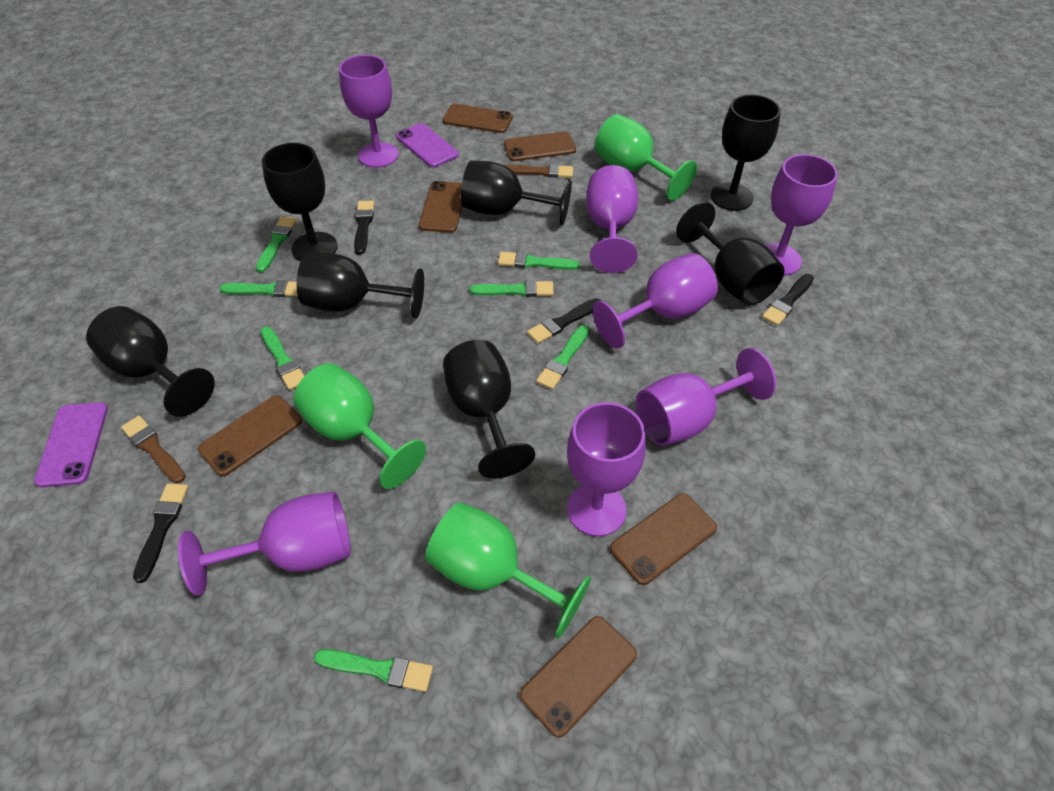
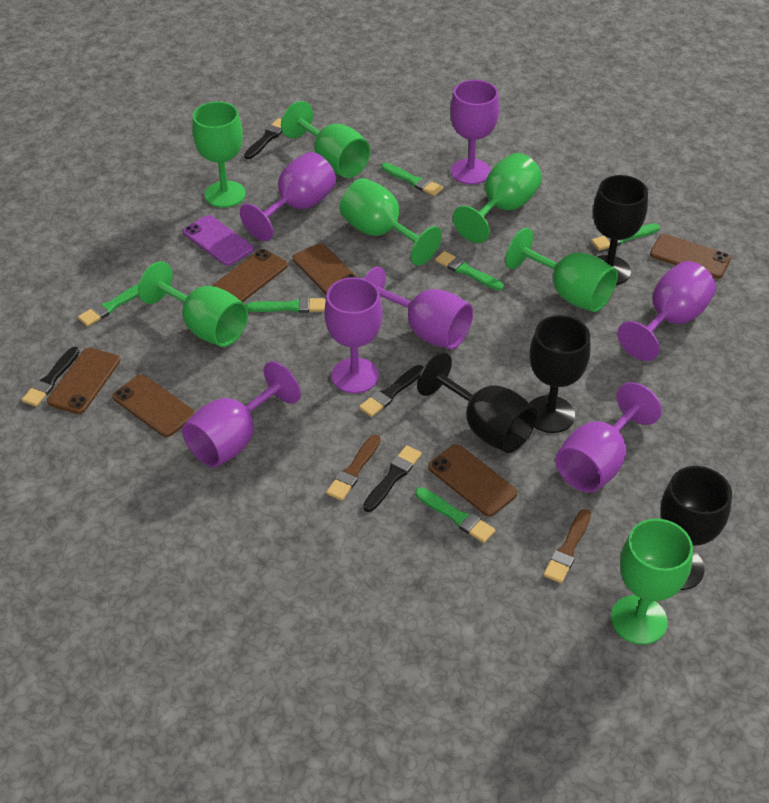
black goblet: 7 -> 4
green brush: 7 -> 6
green goblet: 3 -> 7
purple phone: 2 -> 1

